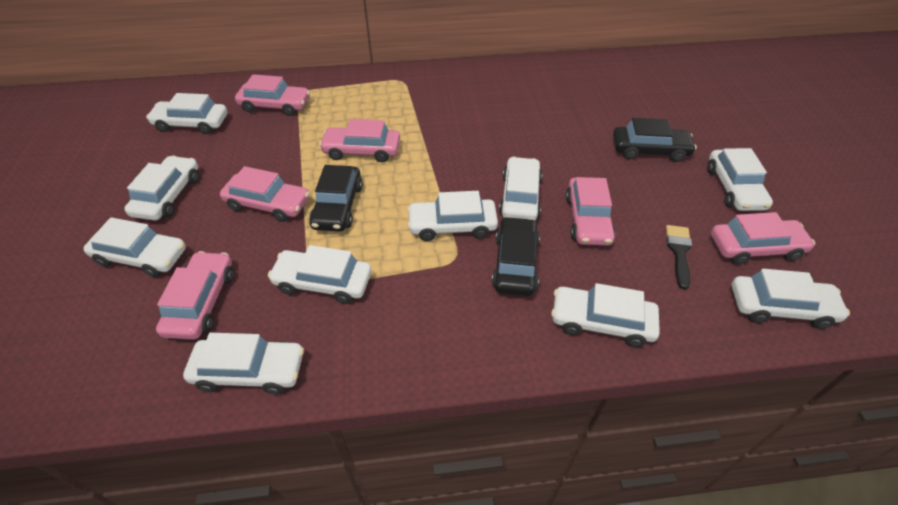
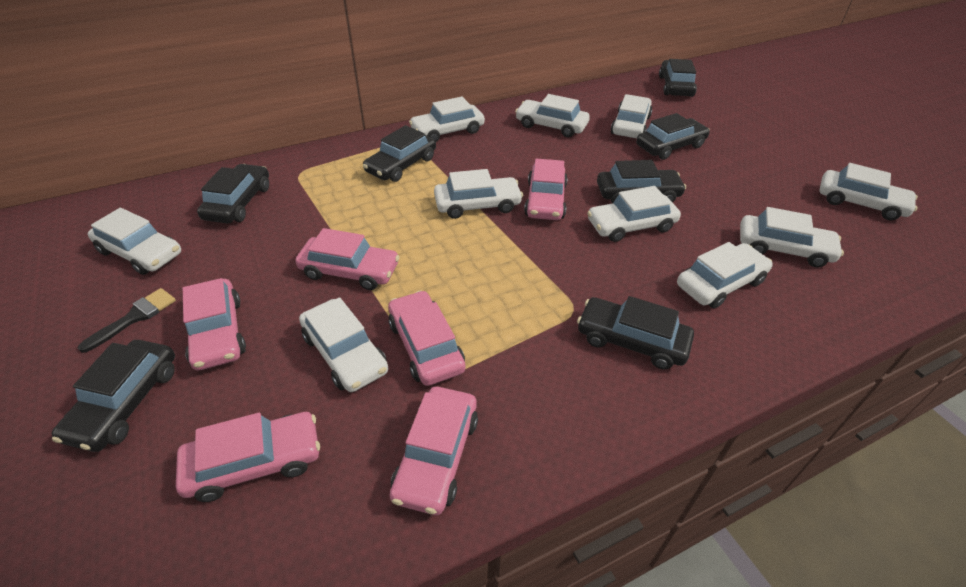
black car: 3 -> 7

